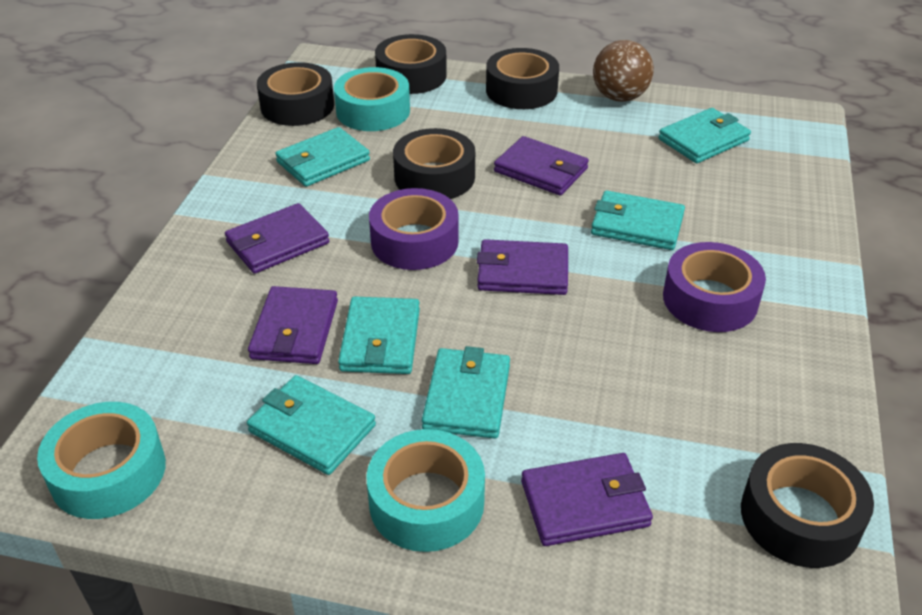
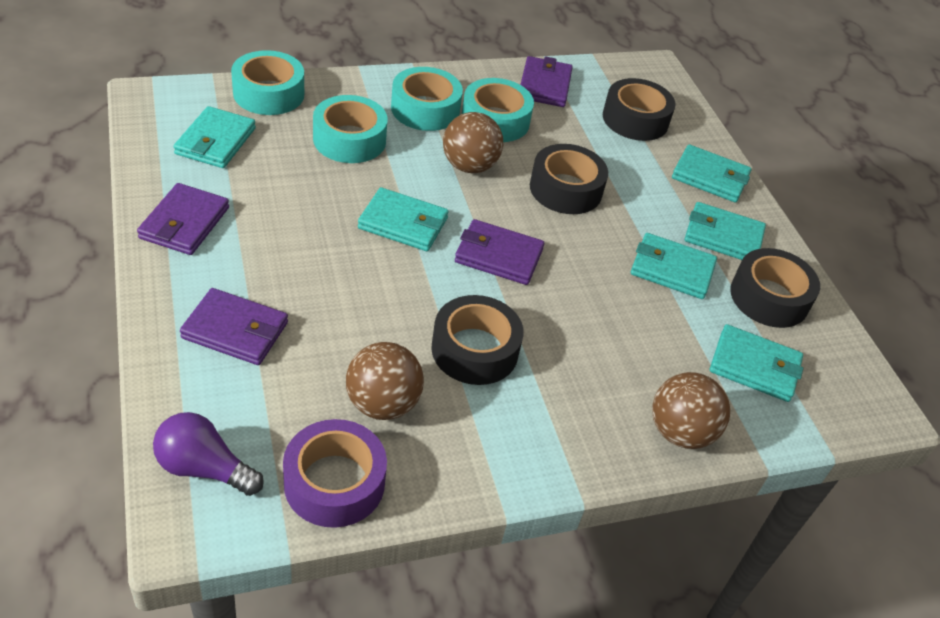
black tape: 5 -> 4
brown ball: 1 -> 3
purple light bulb: 0 -> 1
purple tape: 2 -> 1
purple wallet: 5 -> 4
turquoise tape: 3 -> 4

